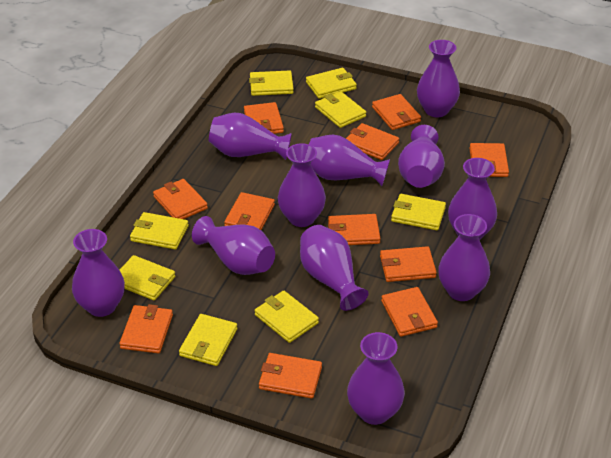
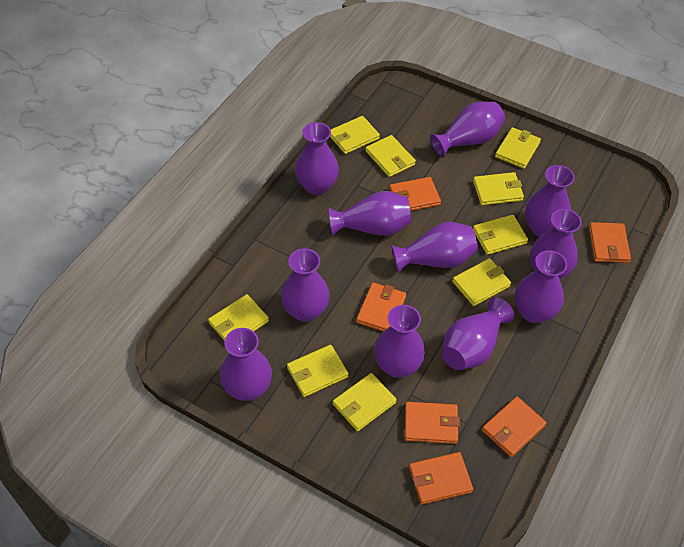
orange wallet: 11 -> 6
yellow wallet: 8 -> 9

